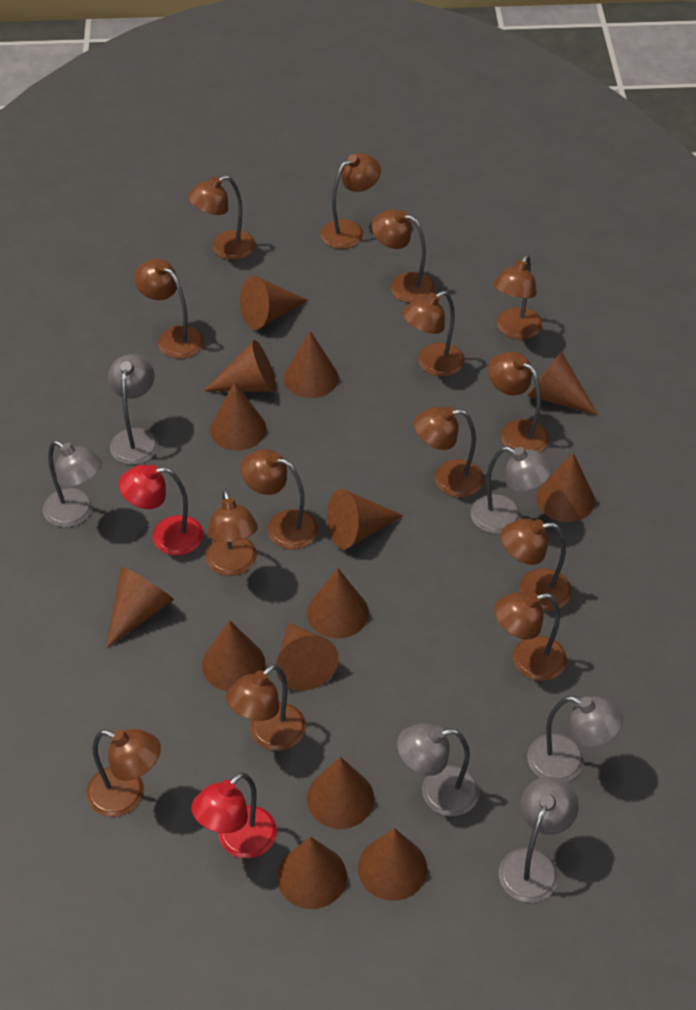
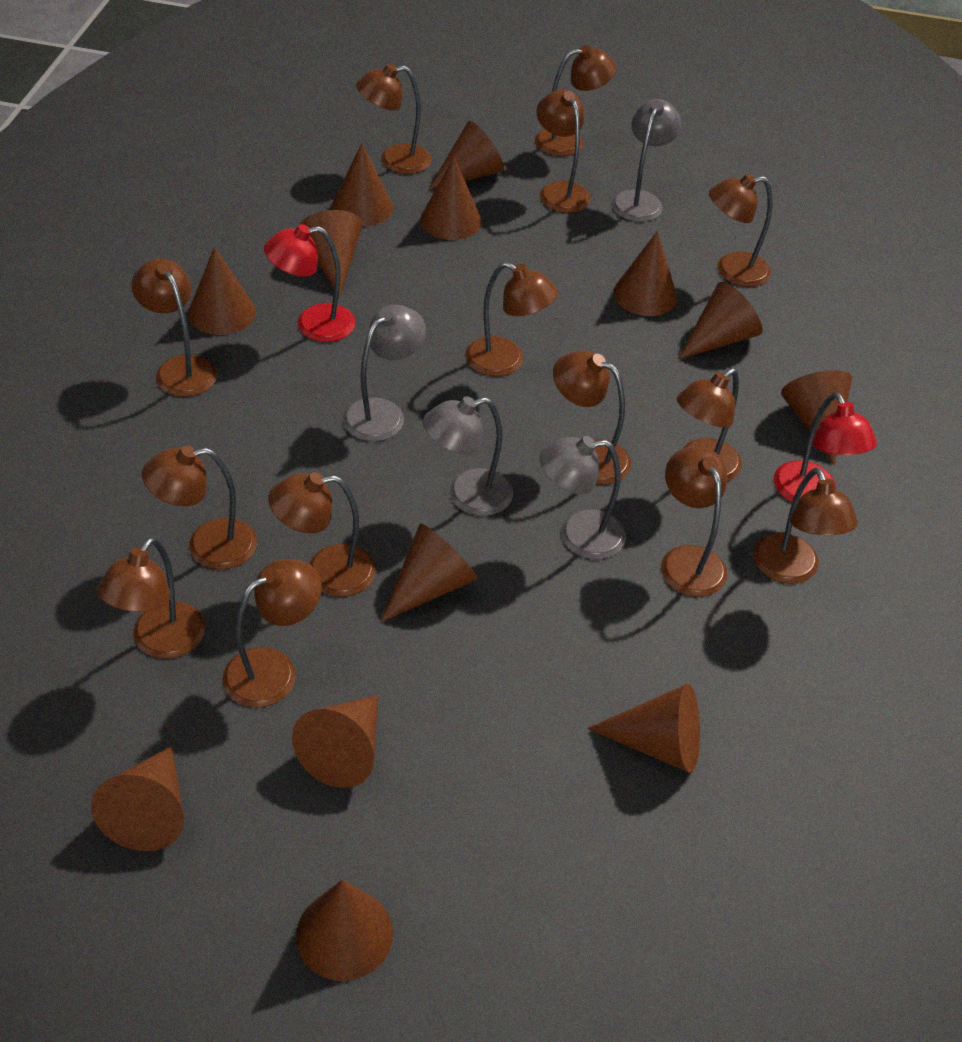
brown cone: 14 -> 13
grey lamp: 6 -> 4

